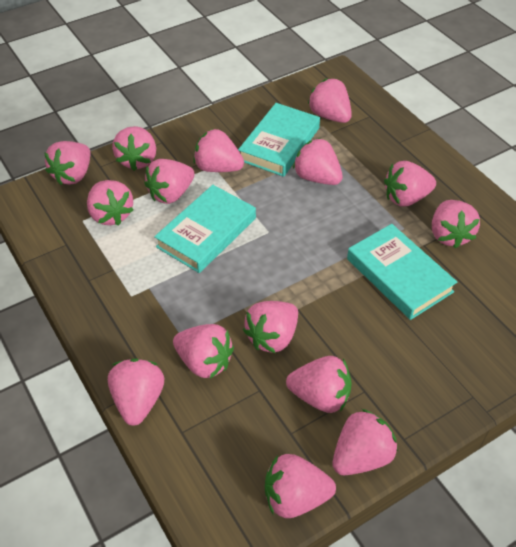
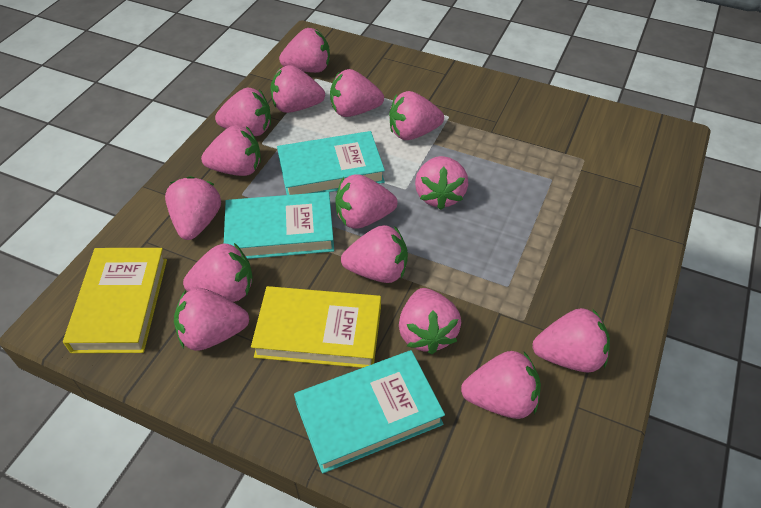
yellow book: 0 -> 2

